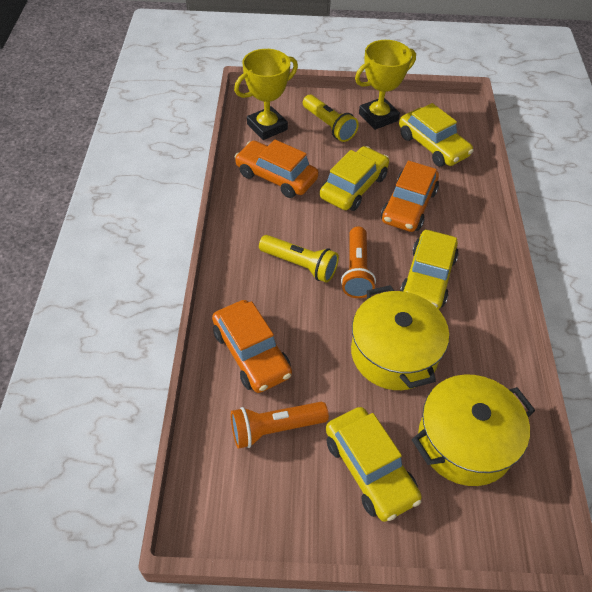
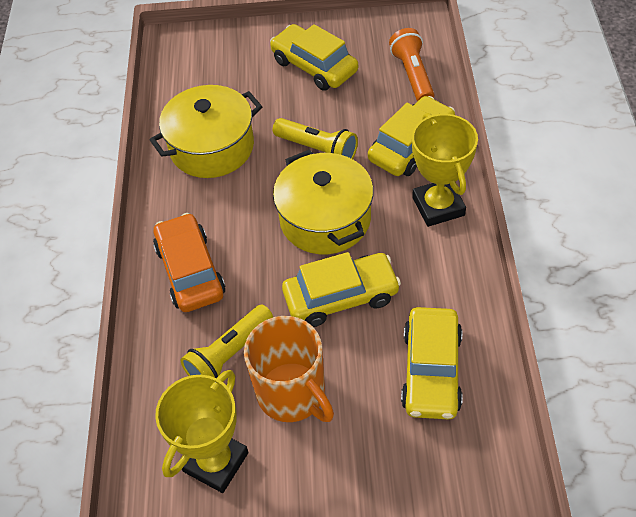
orange car: 3 -> 1
orange flashlight: 2 -> 1
orange mug: 0 -> 1

